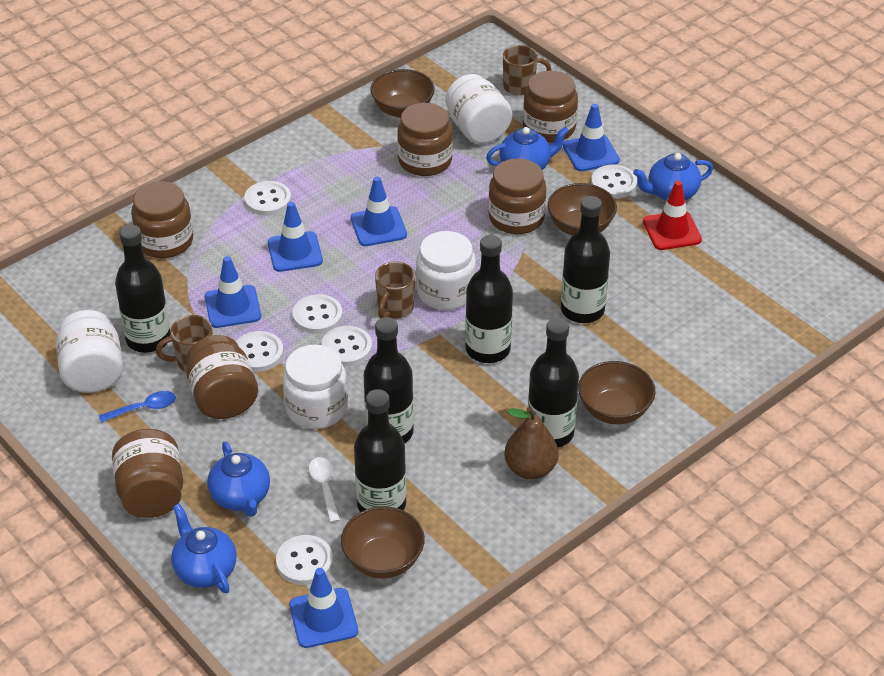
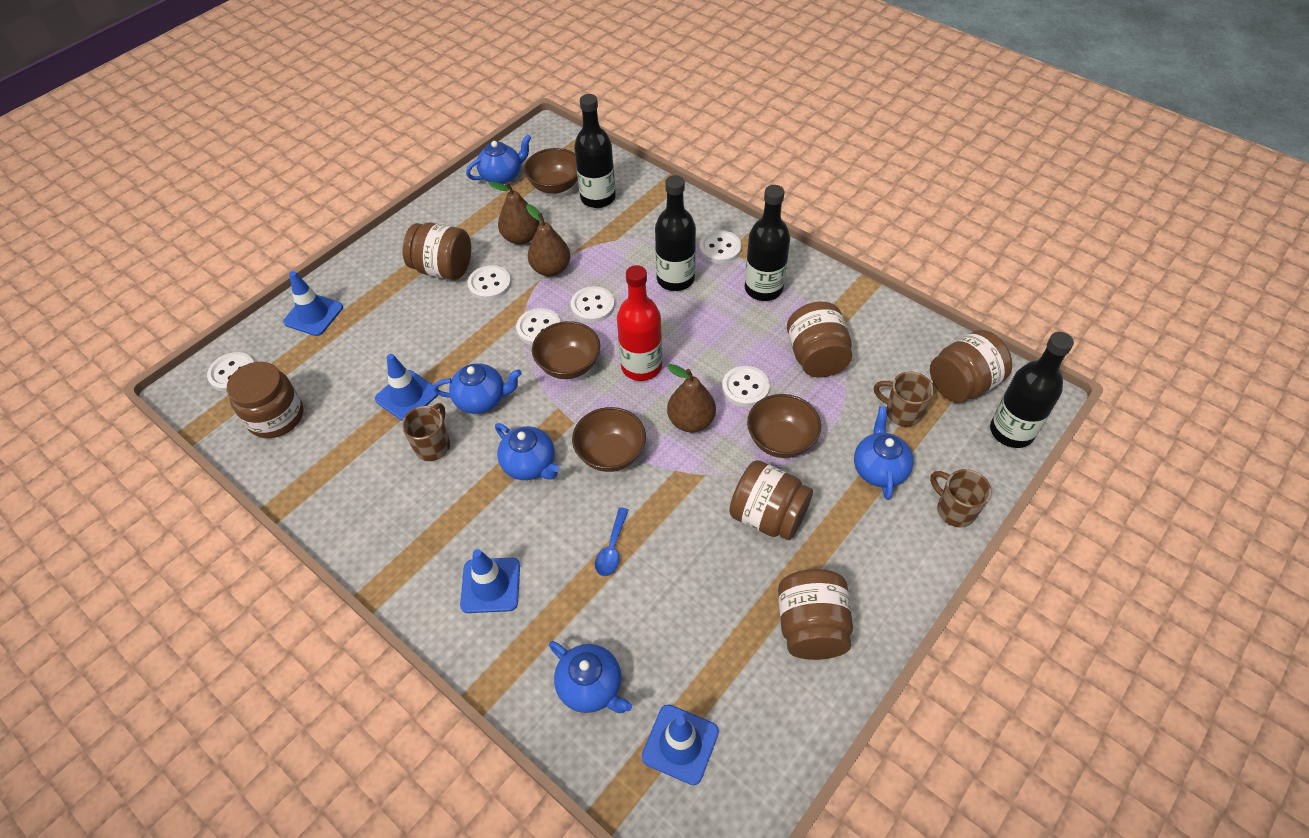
black bottle: 6 -> 4
blue teapot: 4 -> 5
blue traffic cone: 5 -> 4
brown pear: 1 -> 3
red bottle: 0 -> 1
red traffic cone: 1 -> 0
white jar: 4 -> 0
white spoon: 1 -> 0

